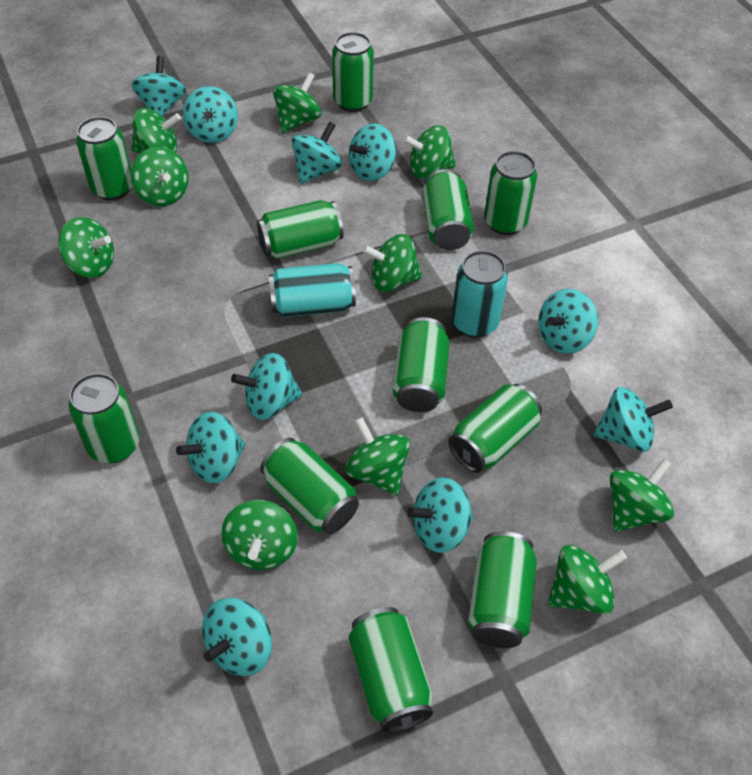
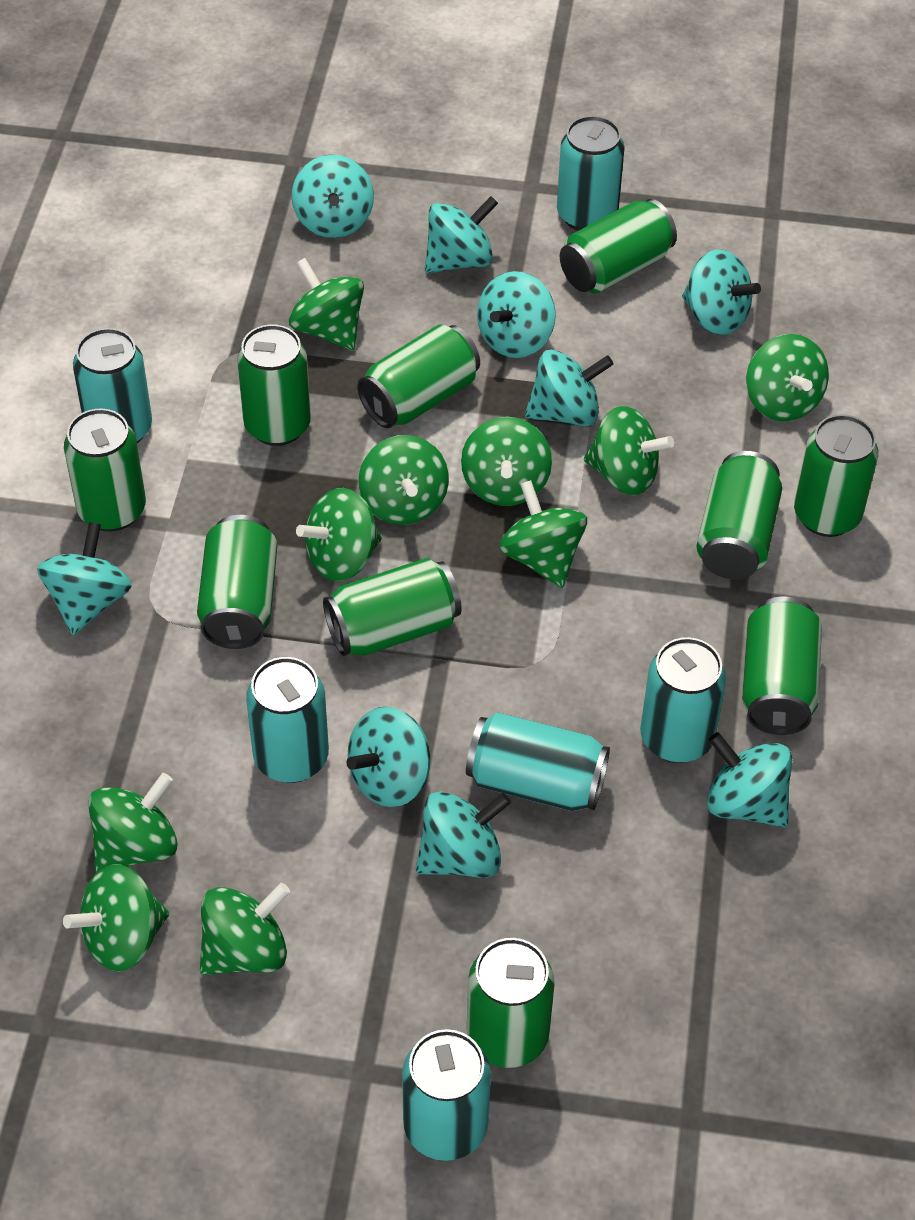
green can: 11 -> 10
turquoise can: 2 -> 6
turquoise spinning top: 10 -> 9

